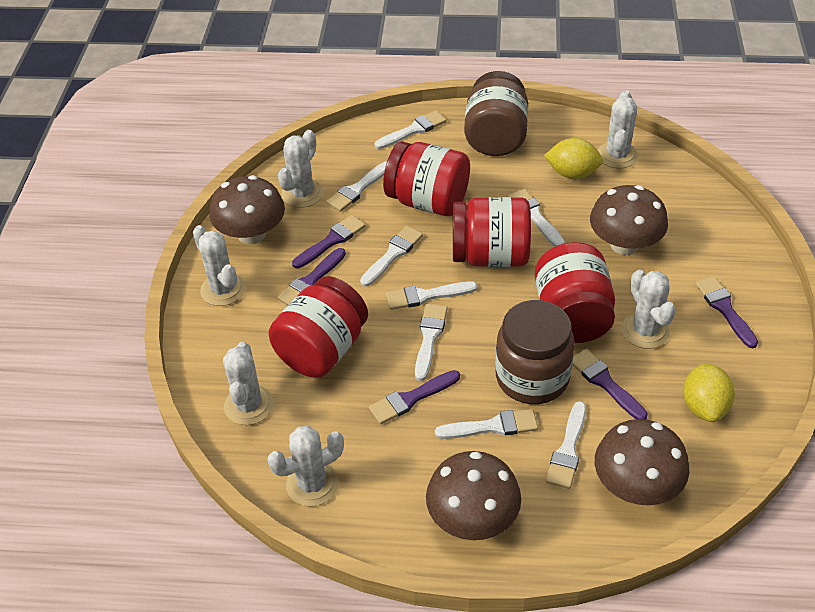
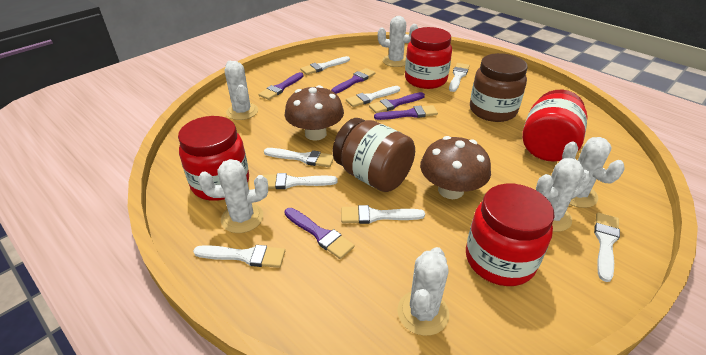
brown mushroom: 4 -> 2
yellow lemon: 2 -> 0

